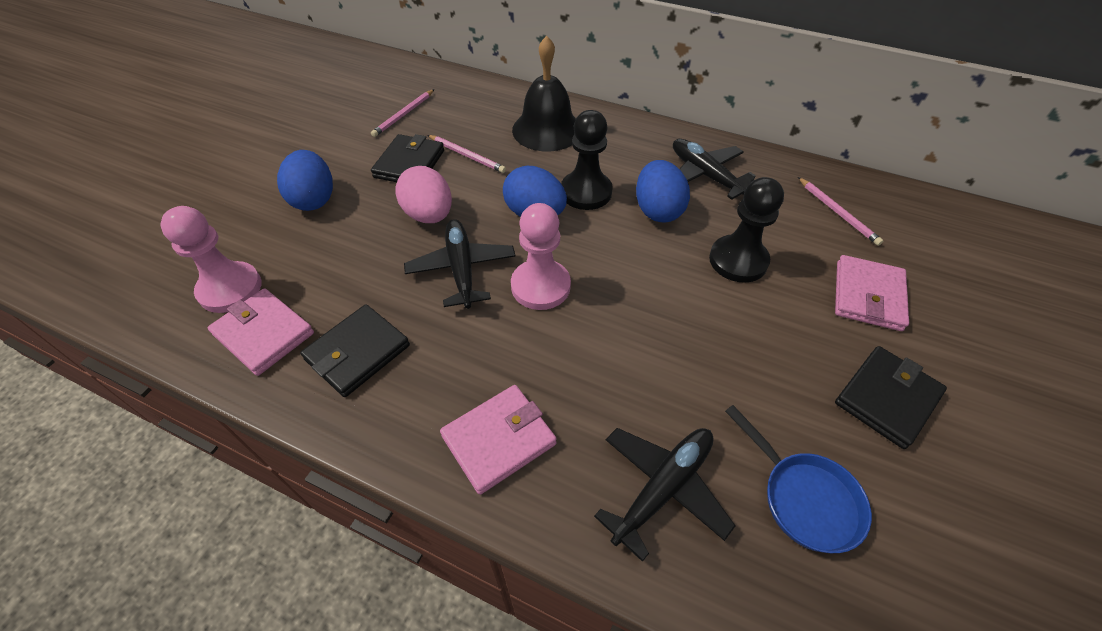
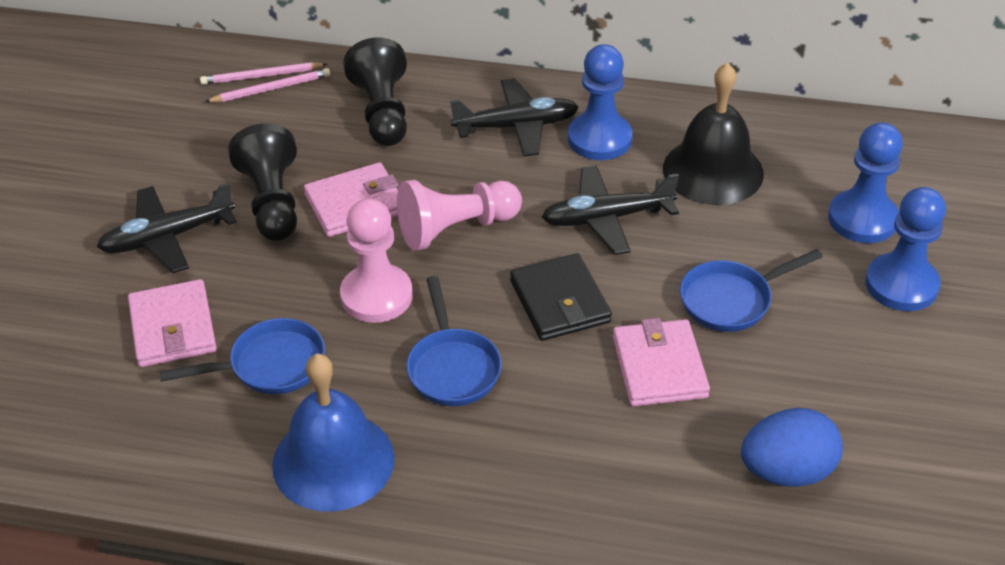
black wallet: 3 -> 1
blue bell: 0 -> 1
blue egg: 3 -> 1
blue pan: 1 -> 3
blue pawn: 0 -> 3
pink egg: 1 -> 0
pink pencil: 3 -> 2

